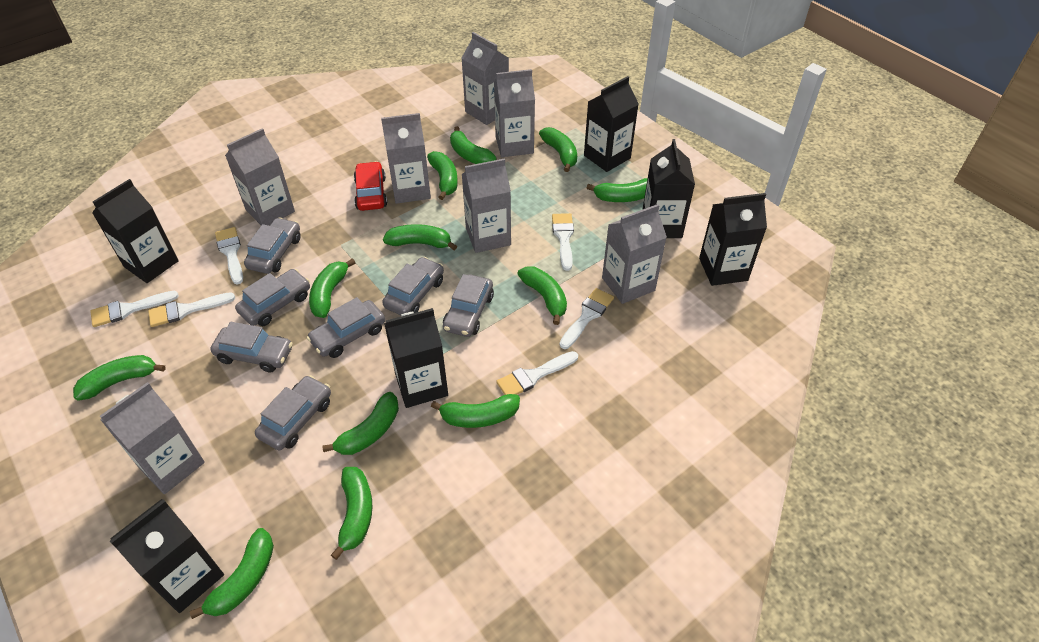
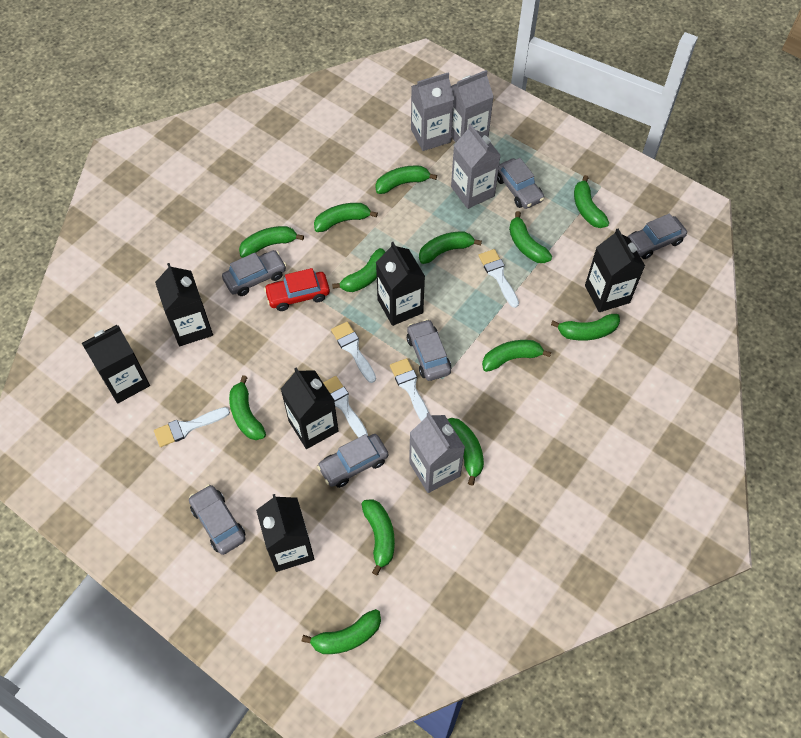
green banana: 12 -> 13
grey car: 7 -> 6
grey carton: 7 -> 4
white brush: 6 -> 5

